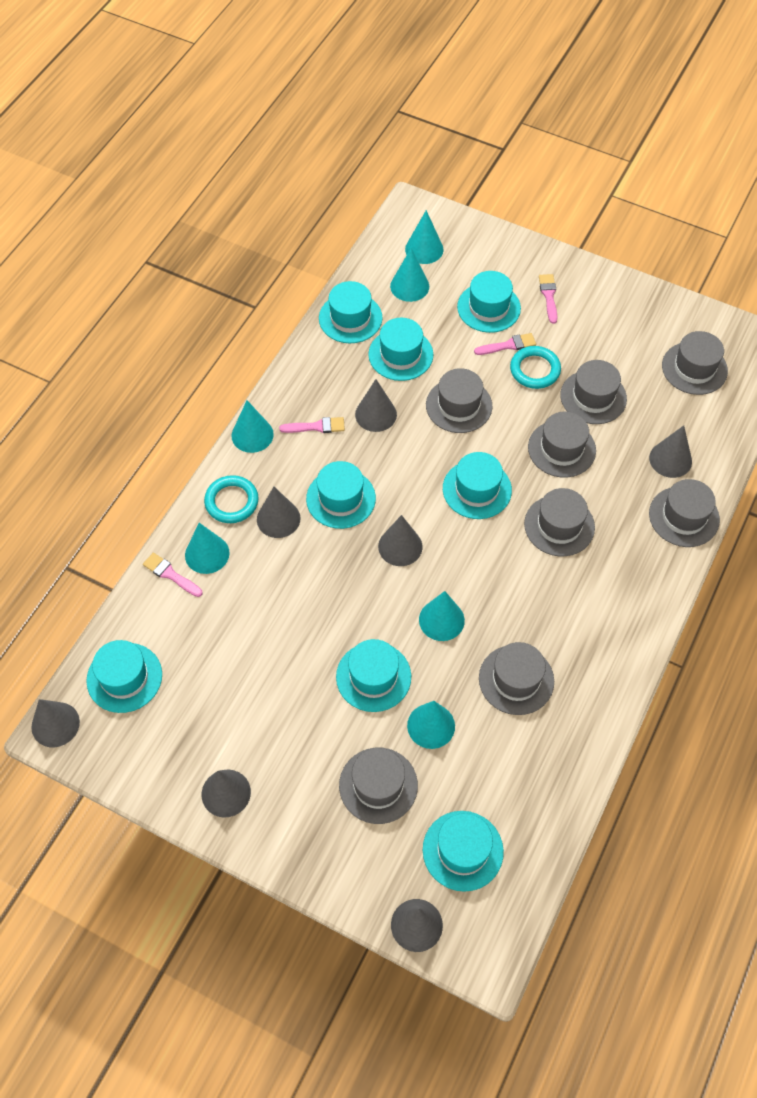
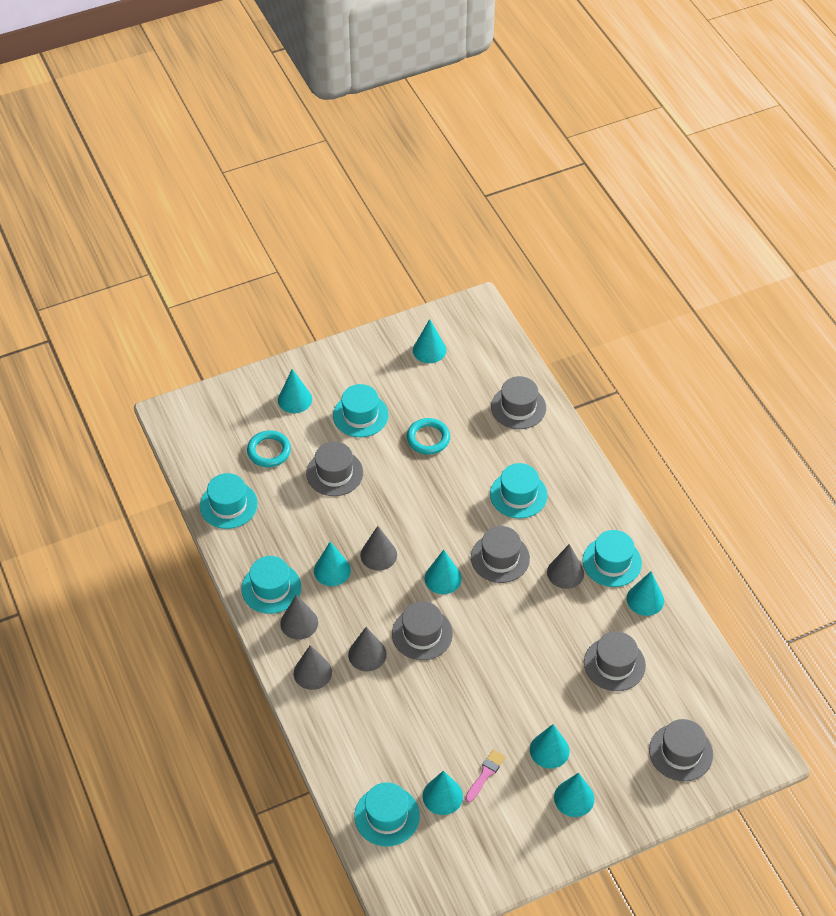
grey cone: 7 -> 5
grey hat: 8 -> 6
pink brush: 4 -> 1
turquoise cone: 6 -> 8
turquoise hat: 8 -> 6

